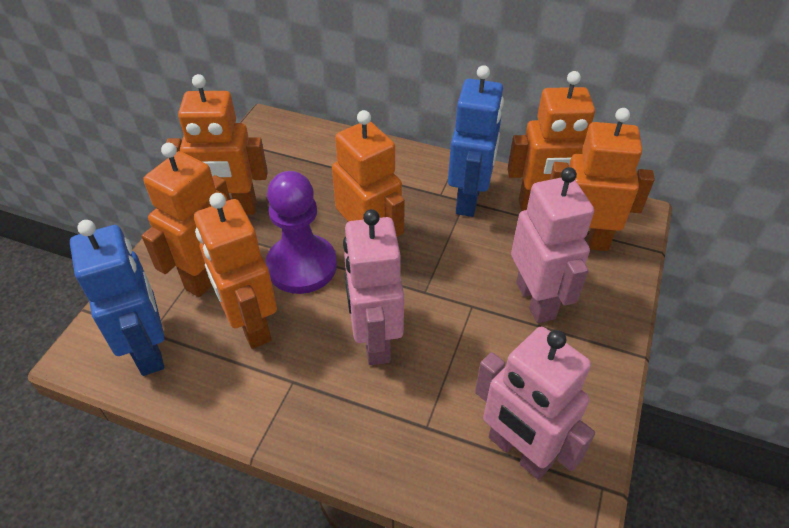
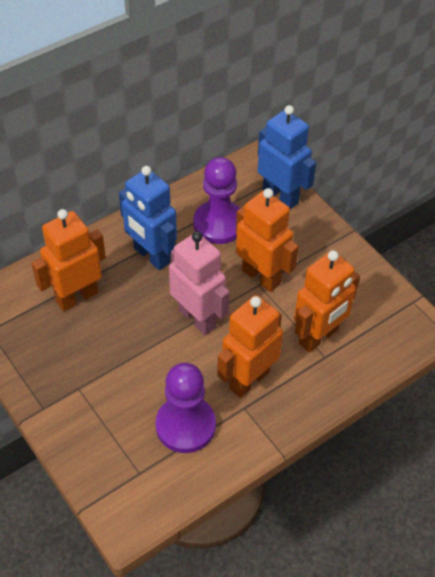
orange robot: 6 -> 4
pink robot: 3 -> 1
purple pawn: 1 -> 2

